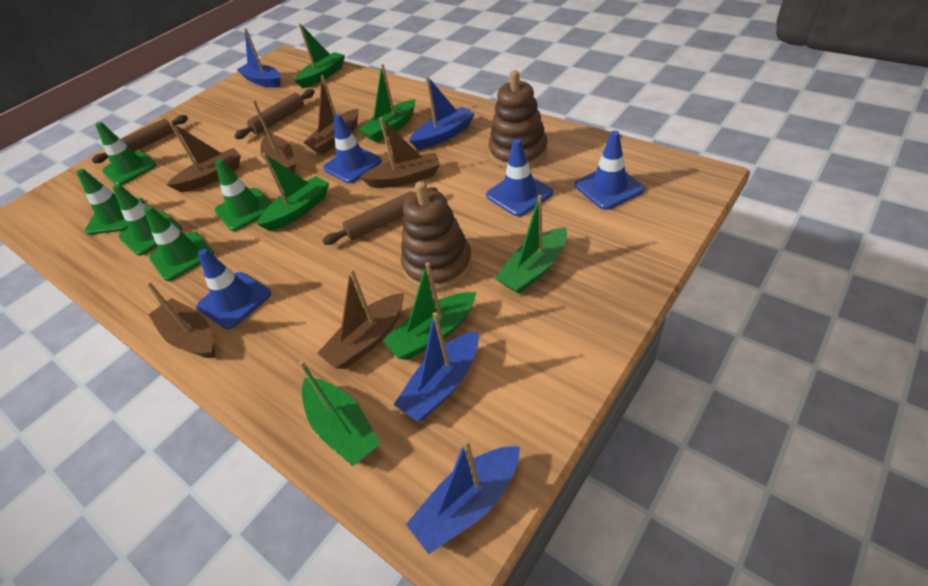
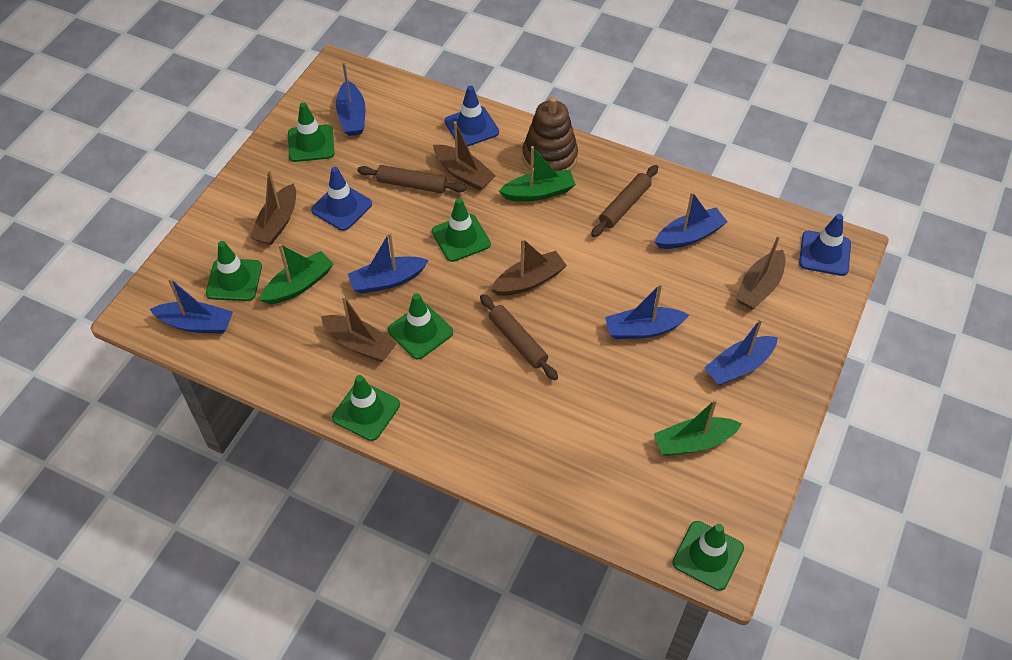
blue boat: 4 -> 6
blue traffic cone: 4 -> 3
brown boat: 6 -> 5
brown stacking toy: 2 -> 1
green boat: 6 -> 3
green traffic cone: 5 -> 6

